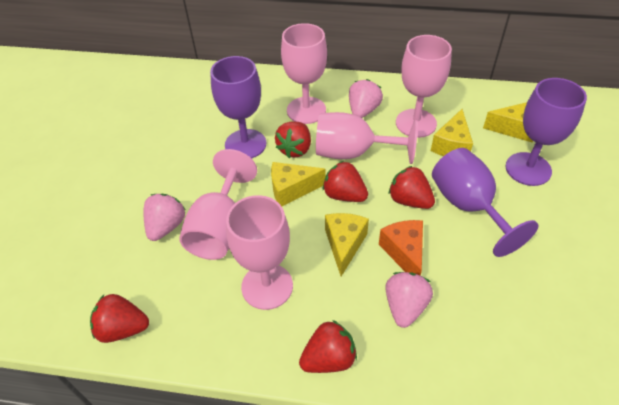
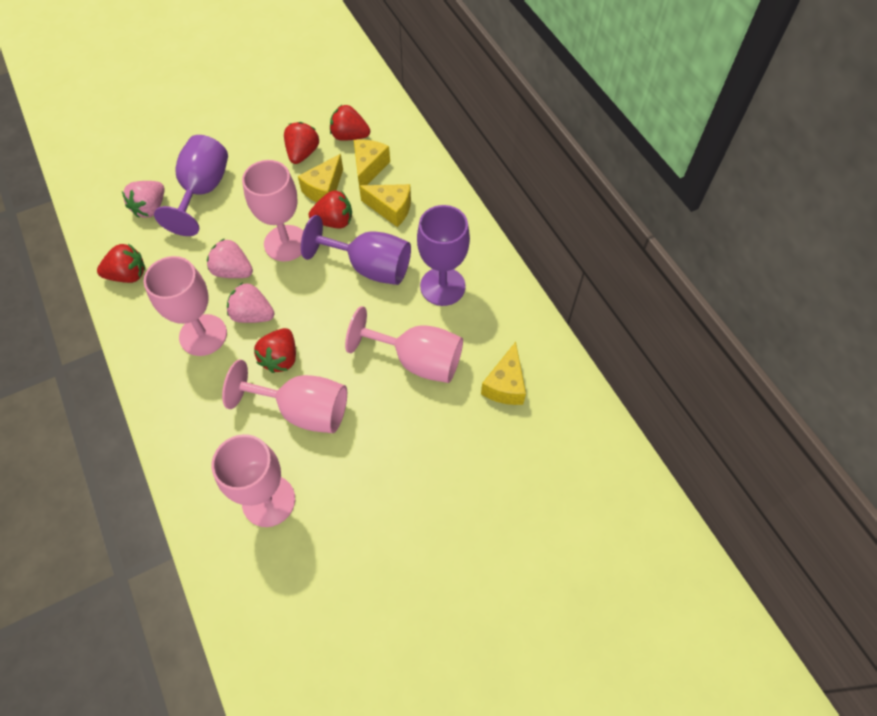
orange cheese: 1 -> 0

